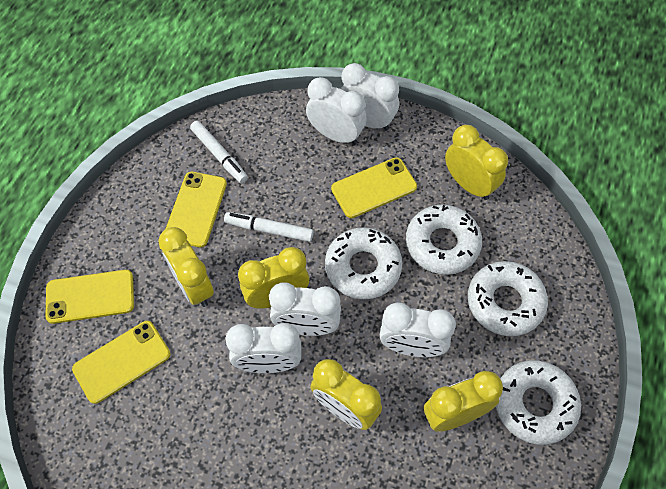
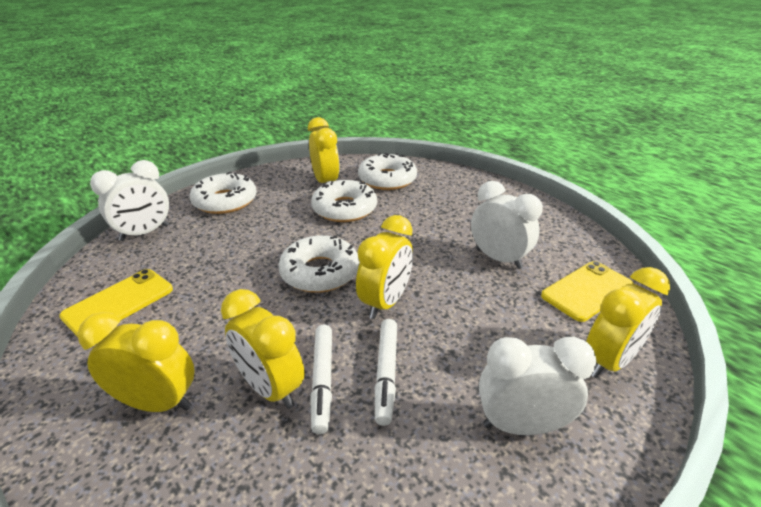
white clock: 5 -> 3
yellow phone: 4 -> 2

